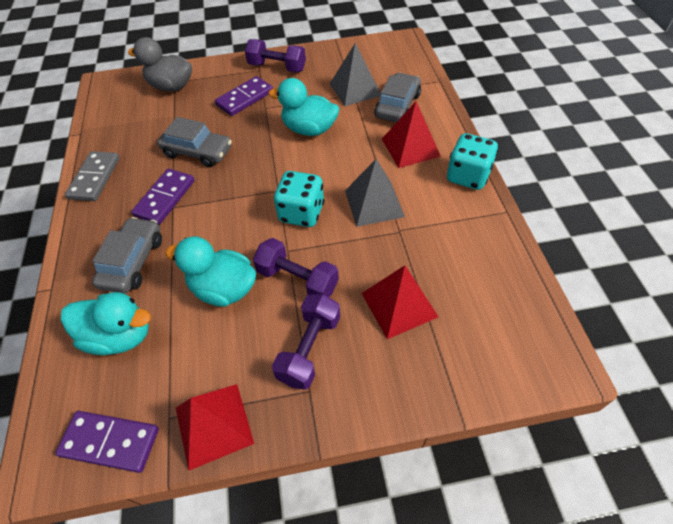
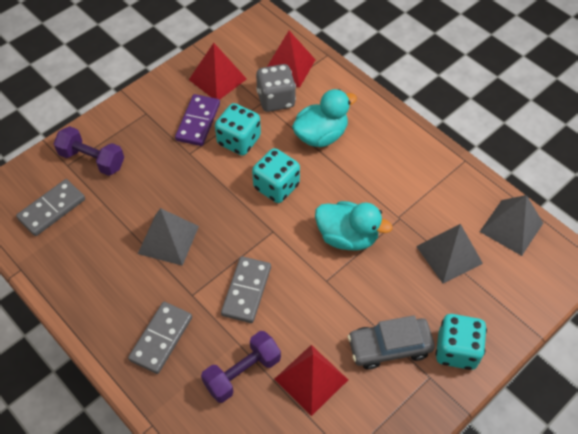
grey car: 3 -> 1
grey dice: 0 -> 1
grey domino: 1 -> 3
grey duck: 1 -> 0
grey pyramid: 2 -> 3
purple domino: 3 -> 1
purple dumbbell: 3 -> 2
turquoise dice: 2 -> 3
turquoise duck: 3 -> 2

